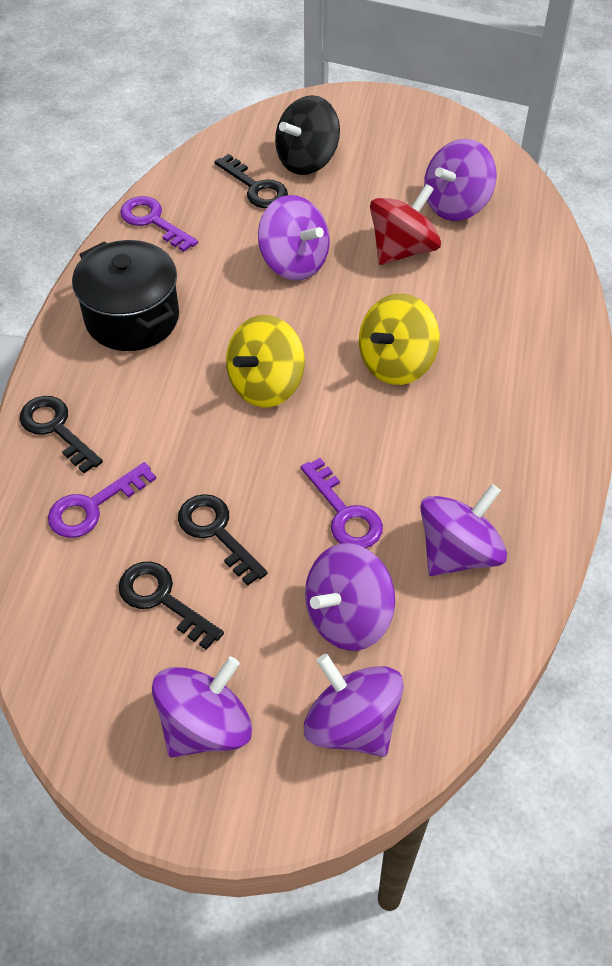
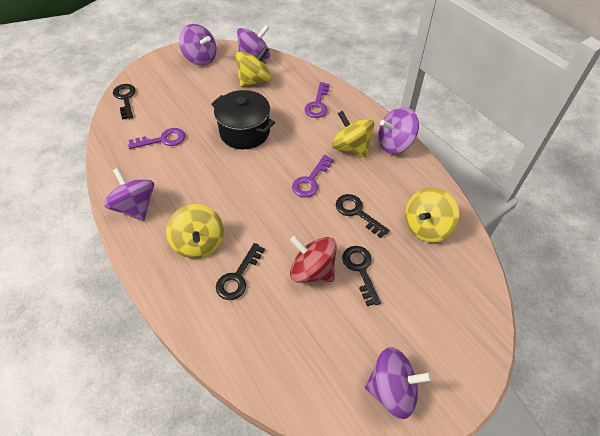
black spinning top: 1 -> 0
purple spinning top: 6 -> 5
yellow spinning top: 2 -> 4

